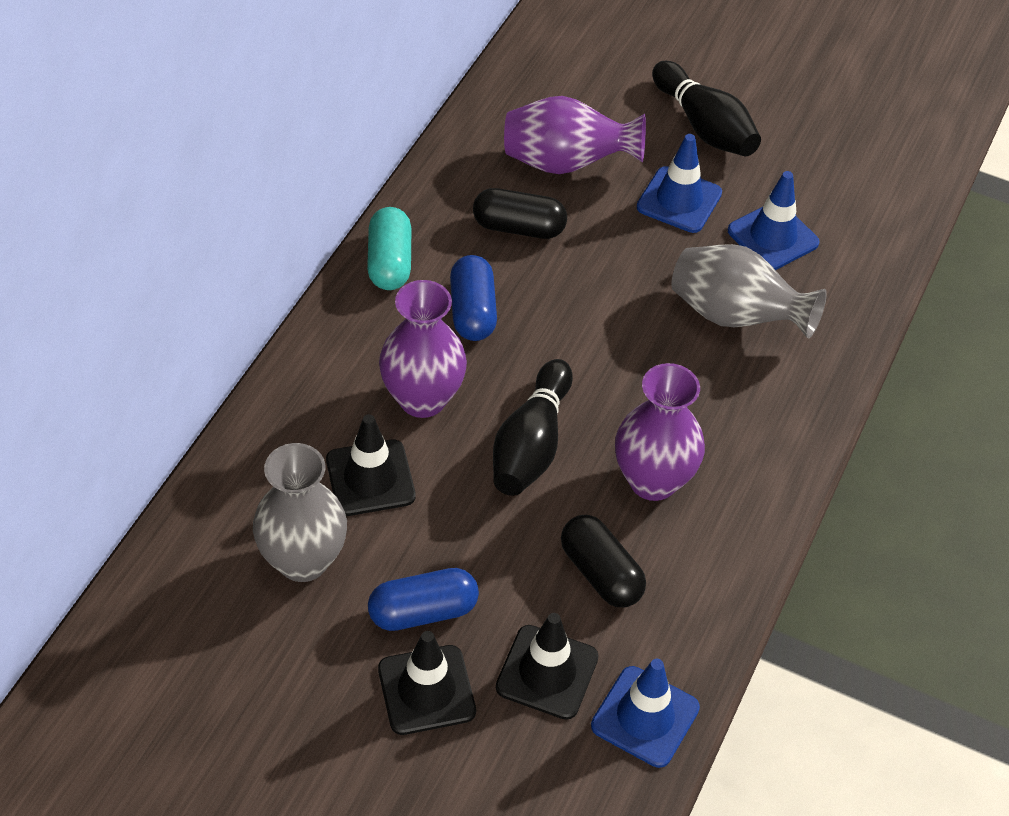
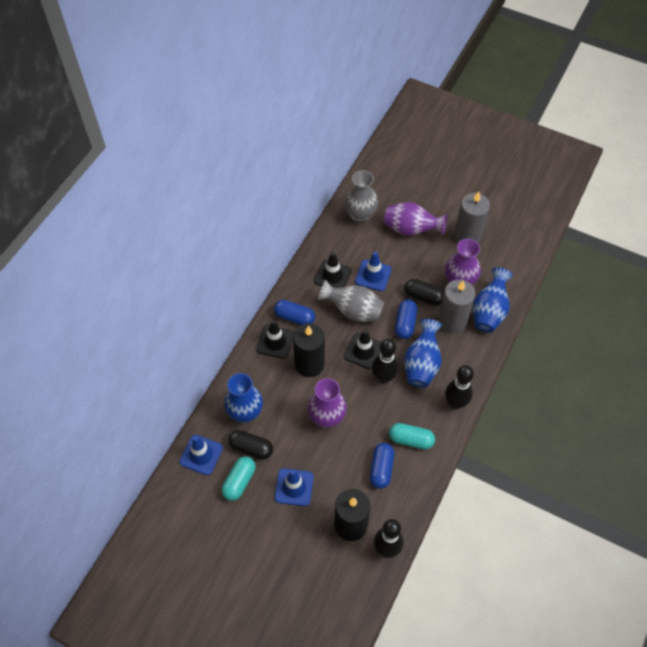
black bowling pin: 2 -> 3
black candle: 0 -> 2
blue capsule: 2 -> 3
blue vase: 0 -> 3
grey candle: 0 -> 2
turquoise capsule: 1 -> 2

